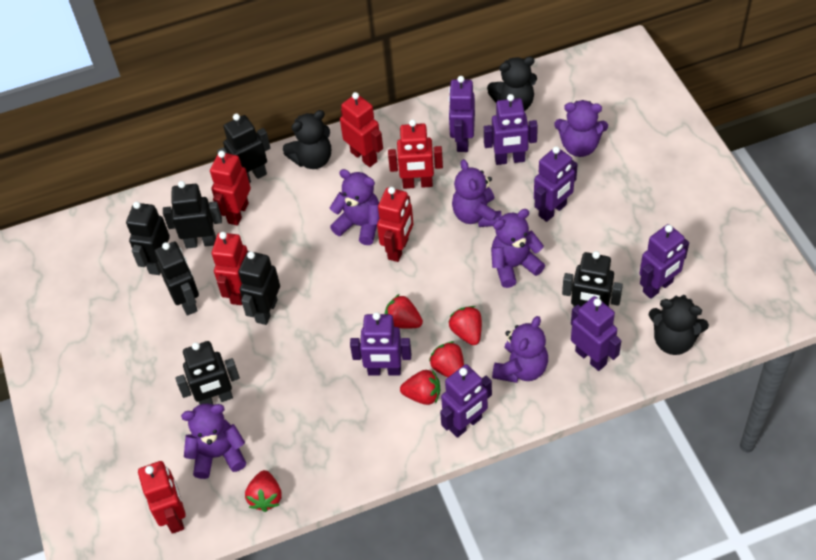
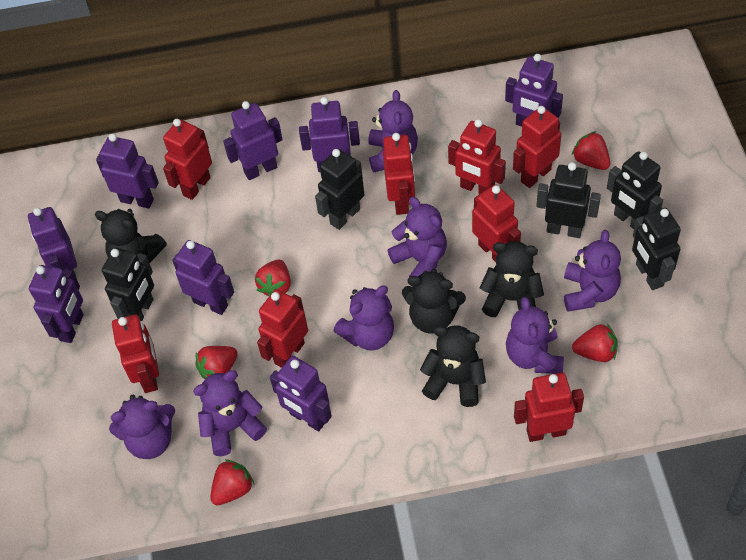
black robot: 7 -> 5
black teddy bear: 3 -> 4
purple robot: 7 -> 8
purple teddy bear: 6 -> 7
red robot: 6 -> 8

